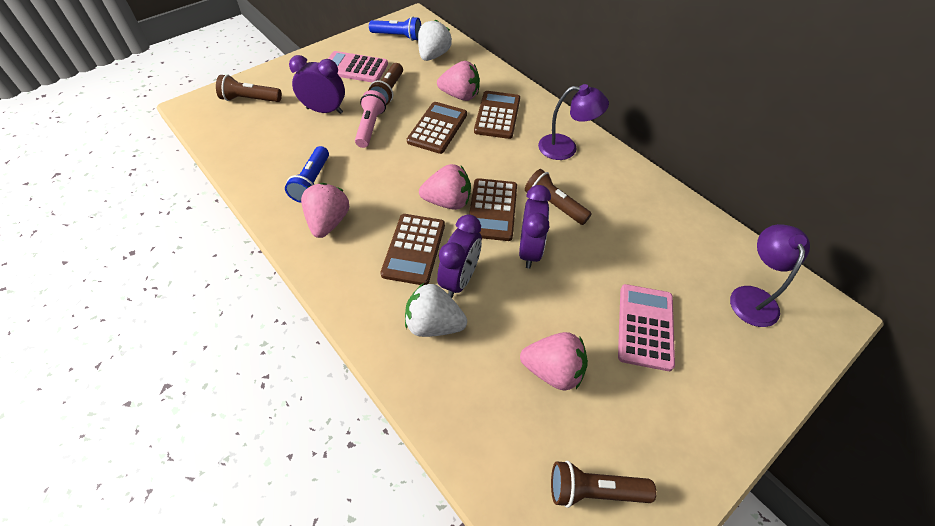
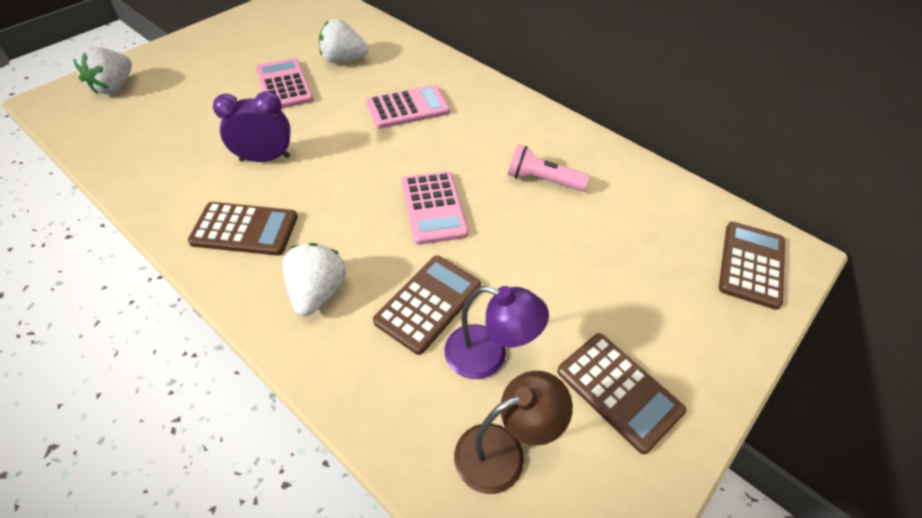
blue flashlight: 2 -> 0
brown flashlight: 4 -> 0
brown lamp: 0 -> 1
pink calculator: 2 -> 3
pink strawberry: 4 -> 0
purple clock: 3 -> 1
purple lamp: 2 -> 1
white strawberry: 2 -> 3

